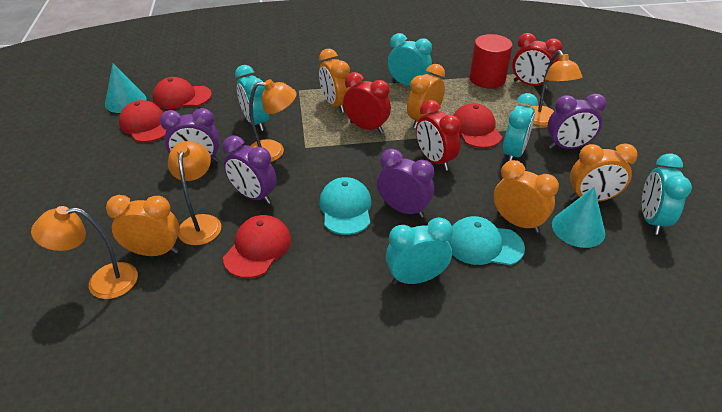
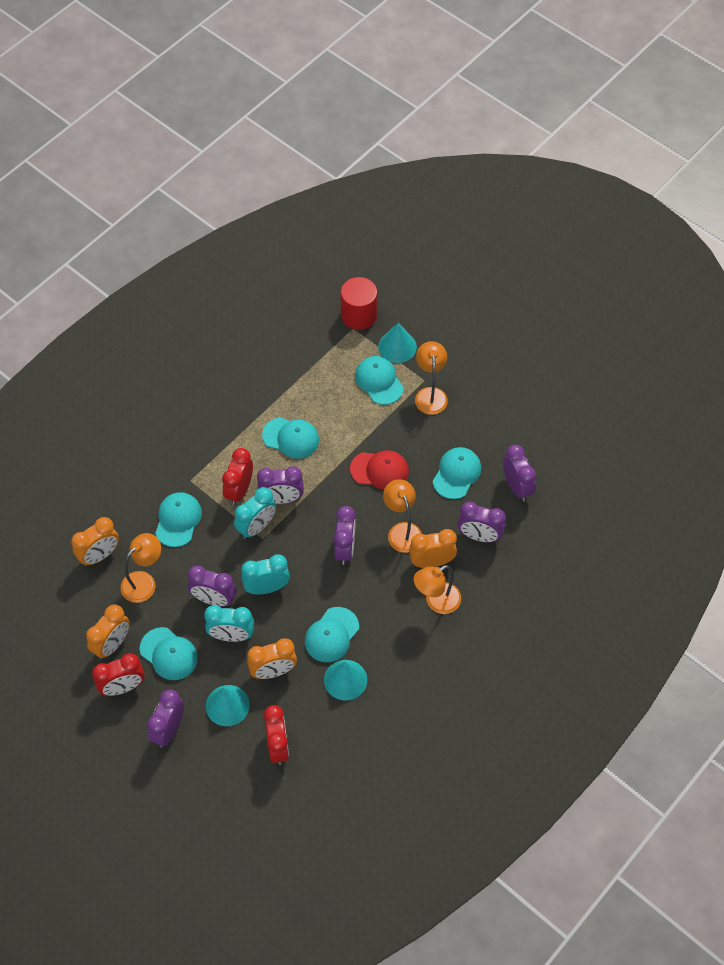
orange clock: 5 -> 4
purple clock: 4 -> 6
red cap: 4 -> 1
turquoise cap: 2 -> 6
turquoise clock: 5 -> 3
turquoise cone: 2 -> 3

